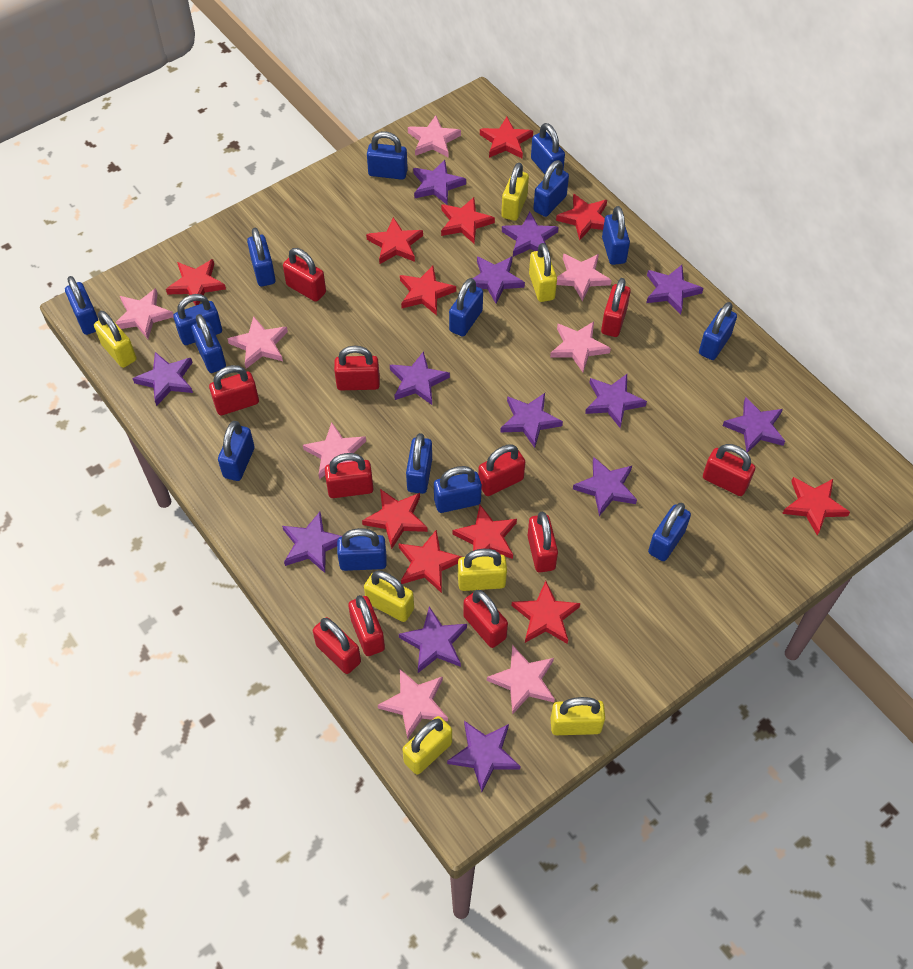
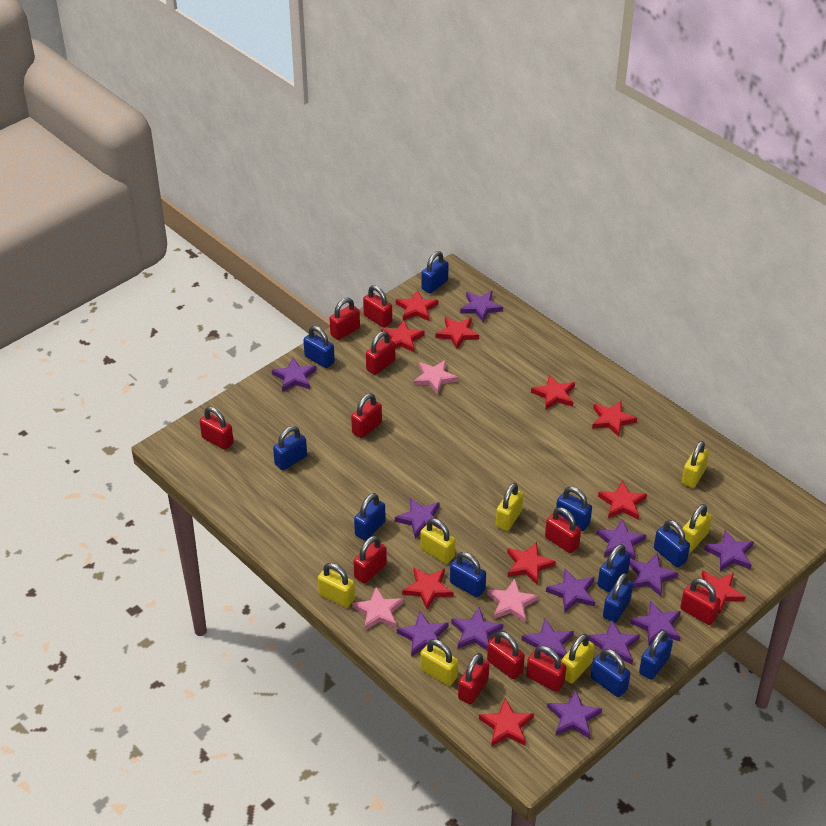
blue padlock: 15 -> 11
pink star: 8 -> 3
red star: 11 -> 10

